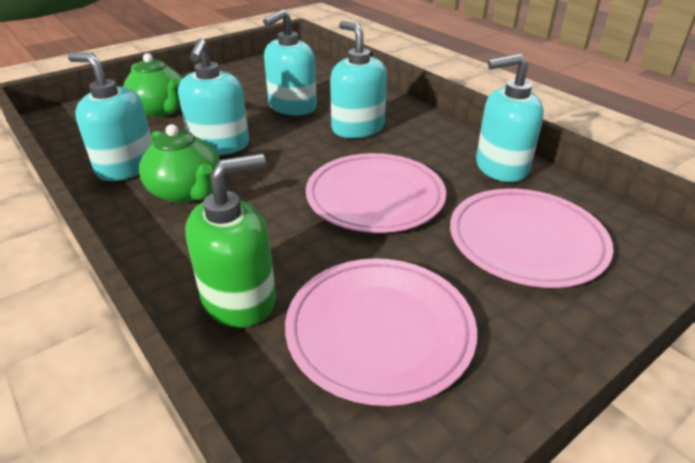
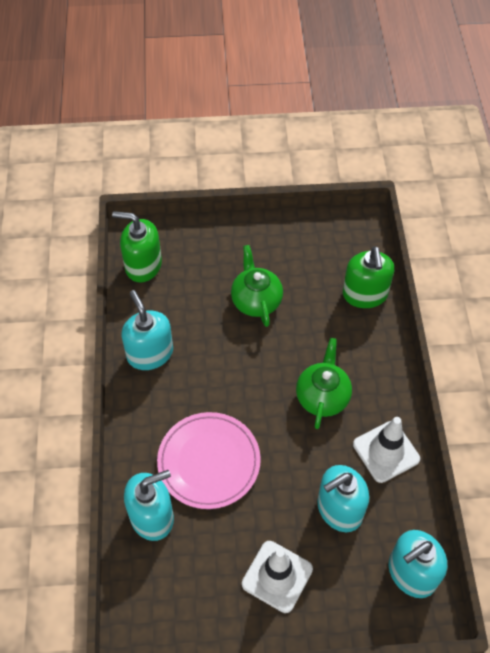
green soap dispenser: 1 -> 2
pink plate: 3 -> 1
turquoise soap dispenser: 5 -> 4
white traffic cone: 0 -> 2

